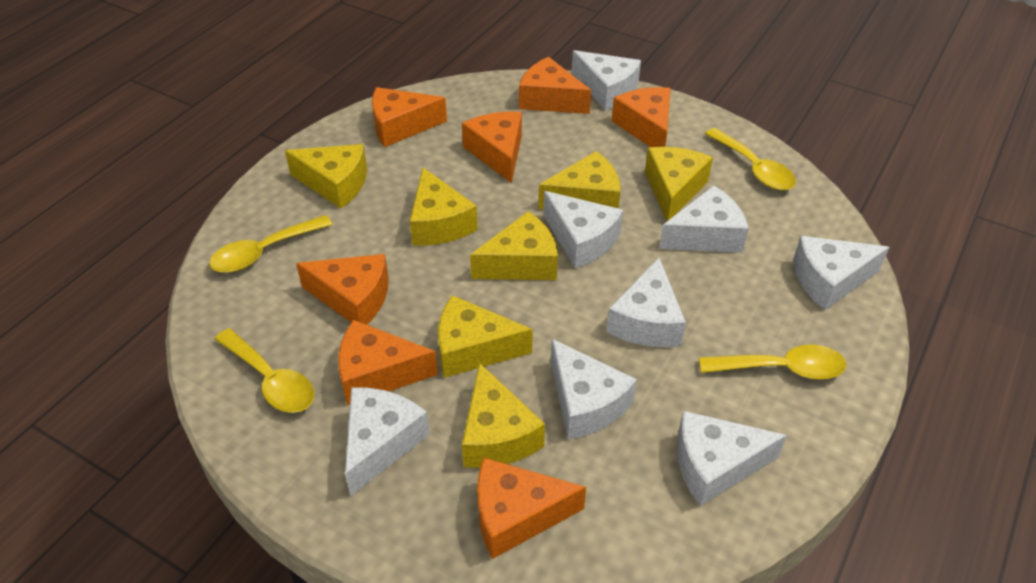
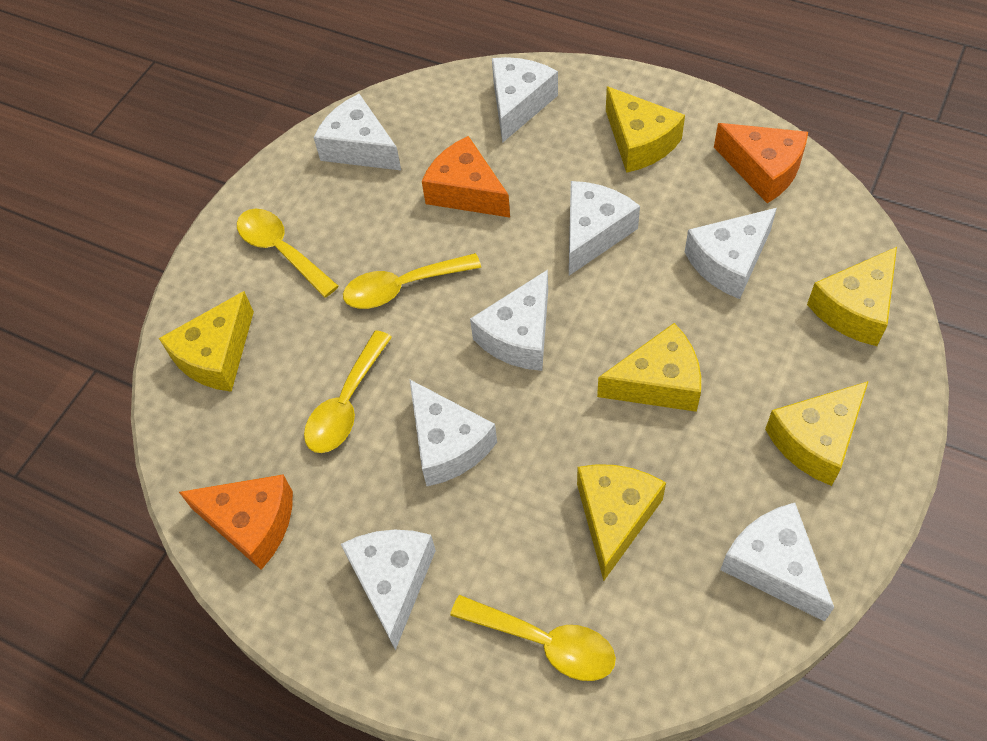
orange cheese: 7 -> 3
yellow cheese: 7 -> 6

